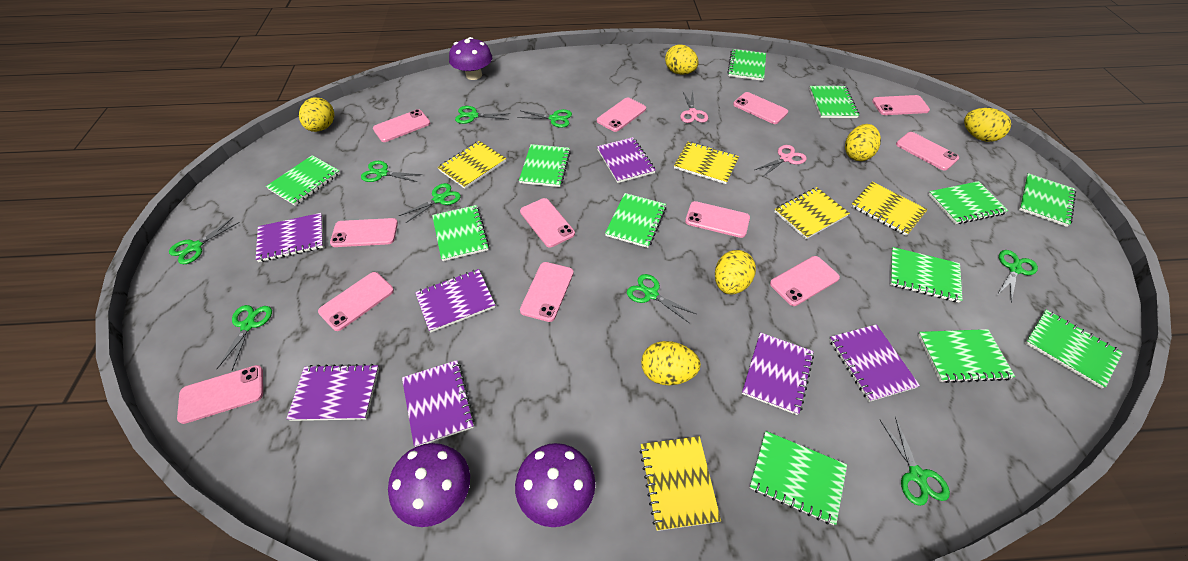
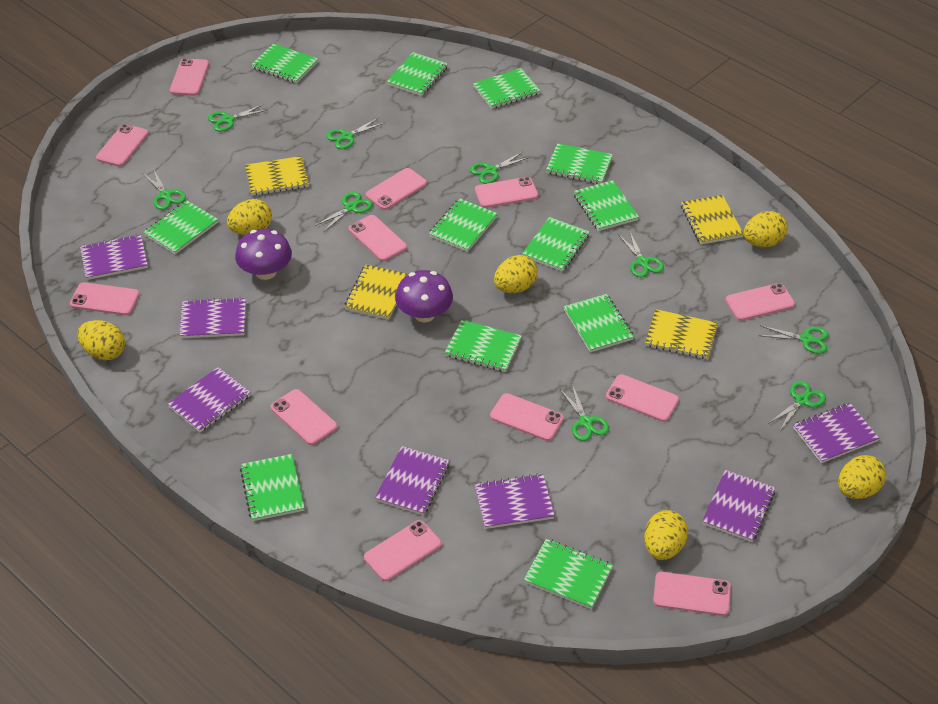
pink scissors: 2 -> 0
purple mushroom: 3 -> 2
yellow notebook: 5 -> 4

